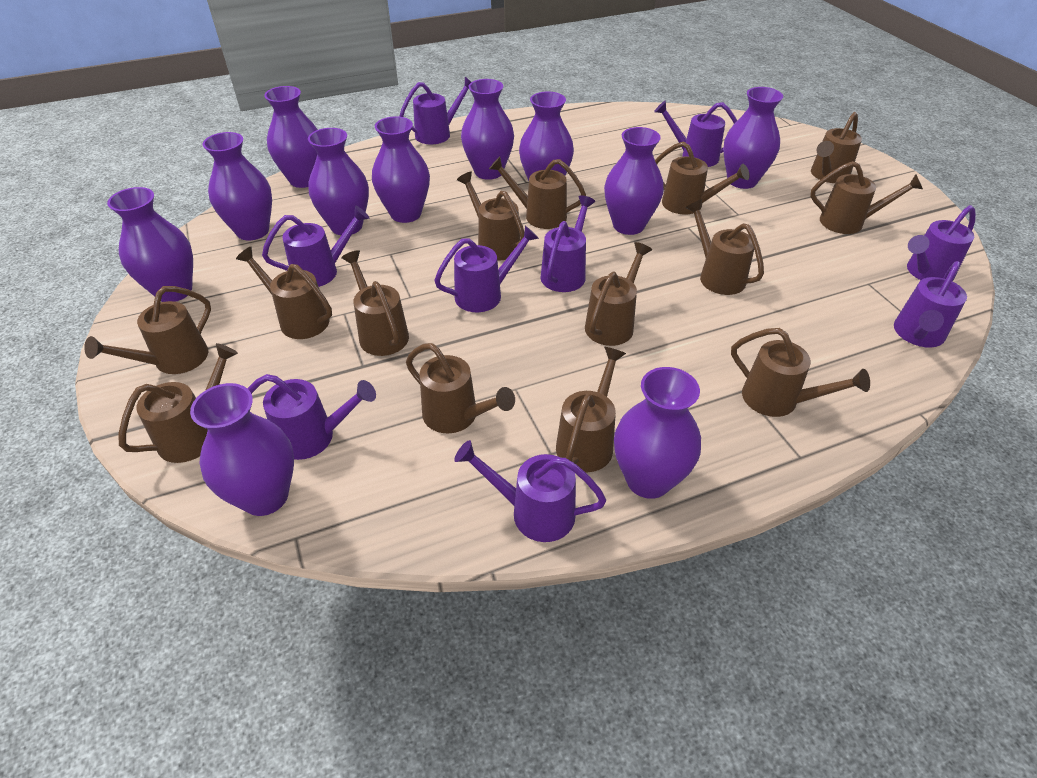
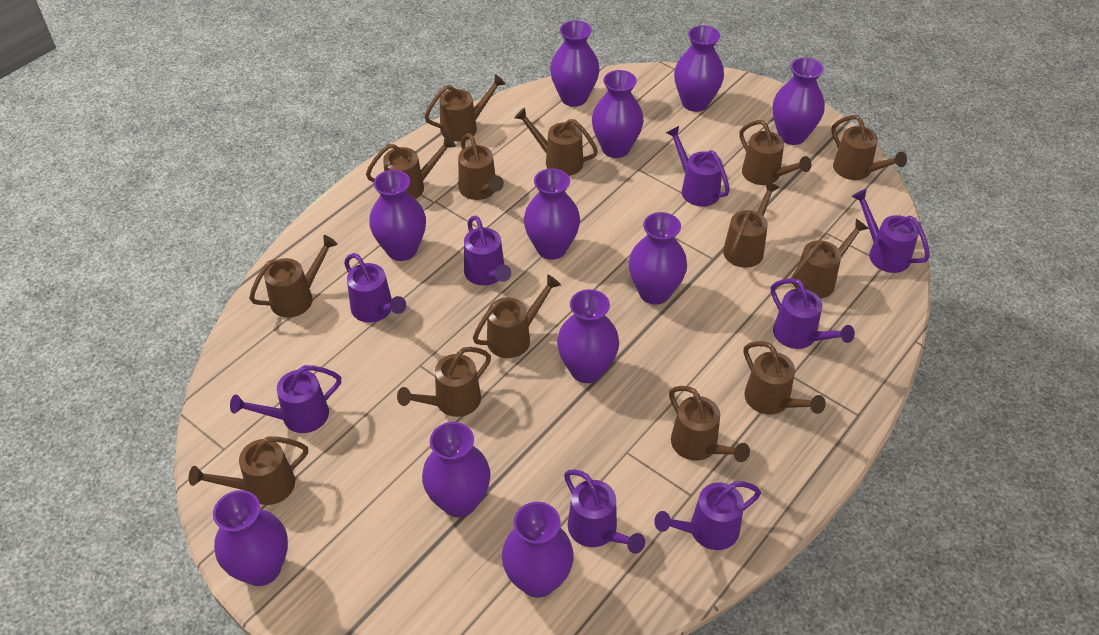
purple watering can: 9 -> 8

